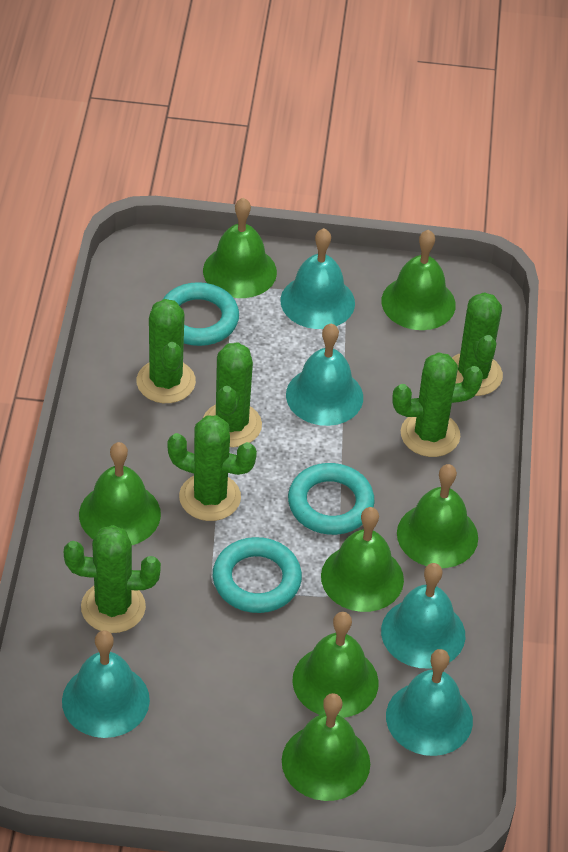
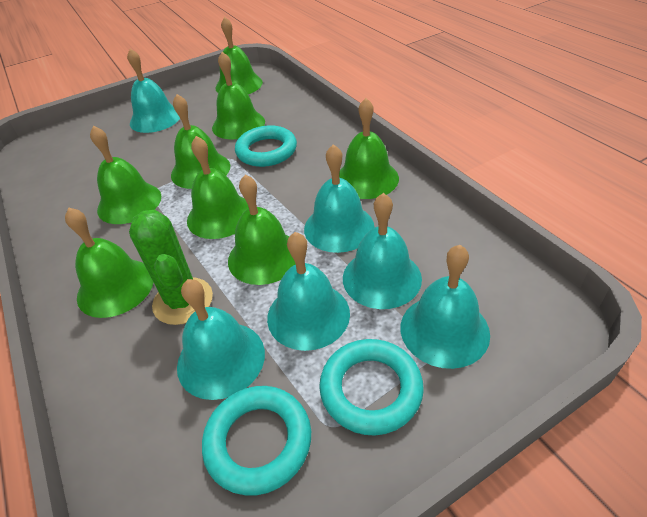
green bell: 7 -> 8
green cactus: 6 -> 1
turquoise bell: 5 -> 6

